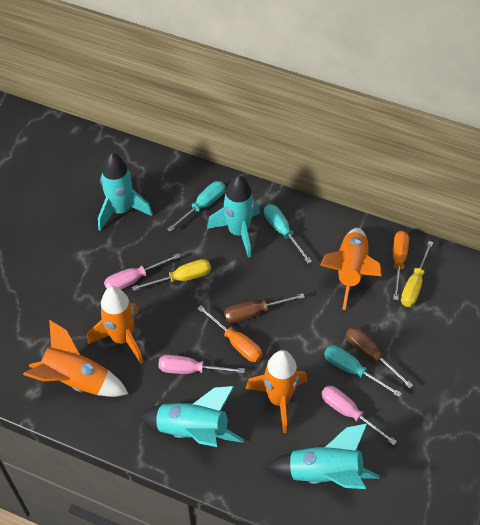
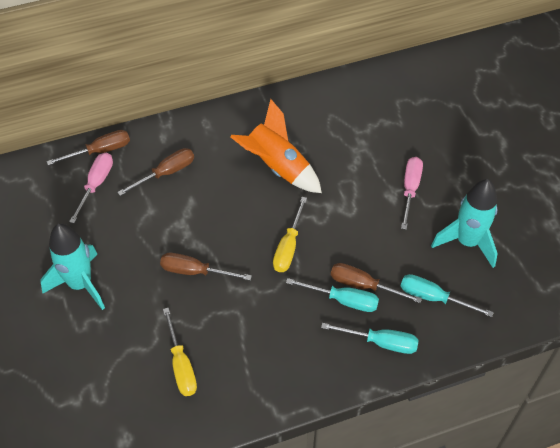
brown screwdriver: 2 -> 4
orange rocket: 4 -> 1
orange screwdriver: 2 -> 0
pink screwdriver: 3 -> 2
turquoise rocket: 4 -> 2

